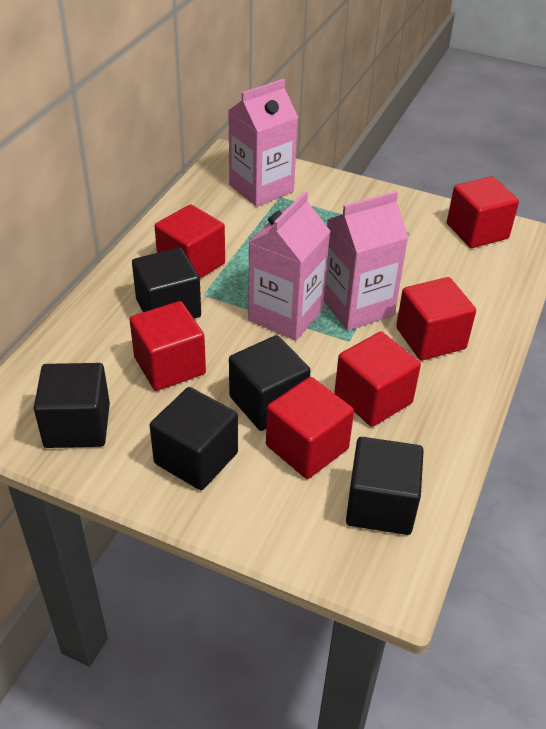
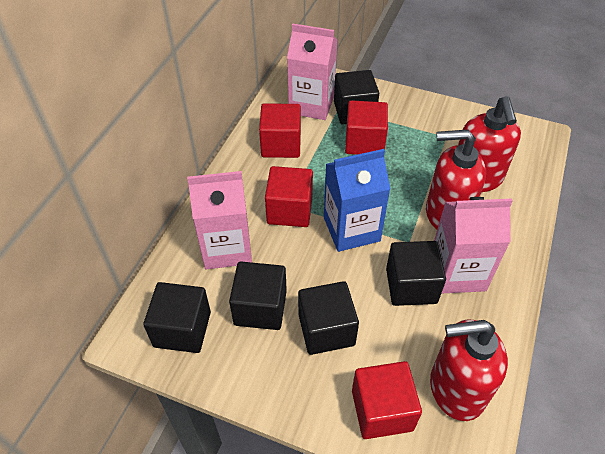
blue carton: 0 -> 1
red cube: 6 -> 4
red soap dispenser: 0 -> 3

